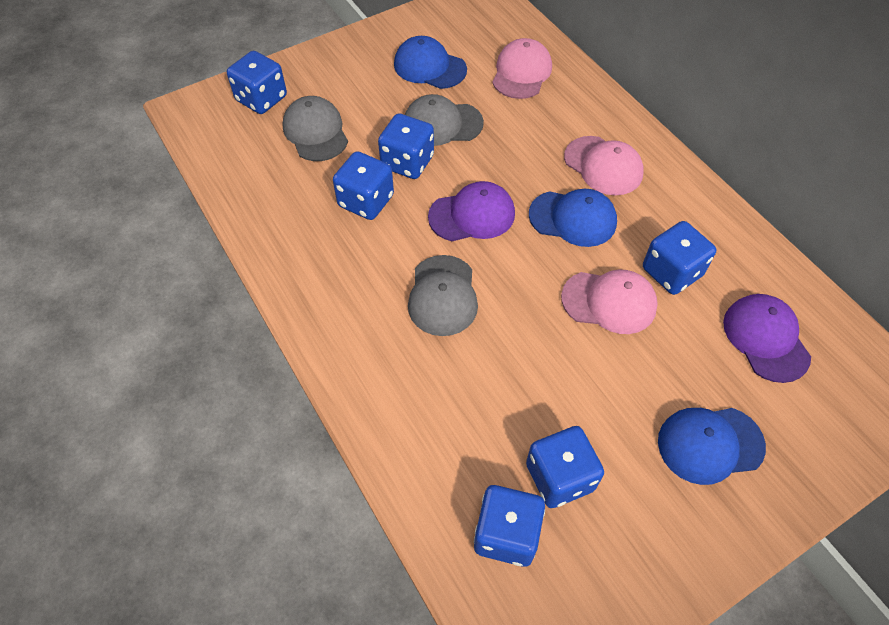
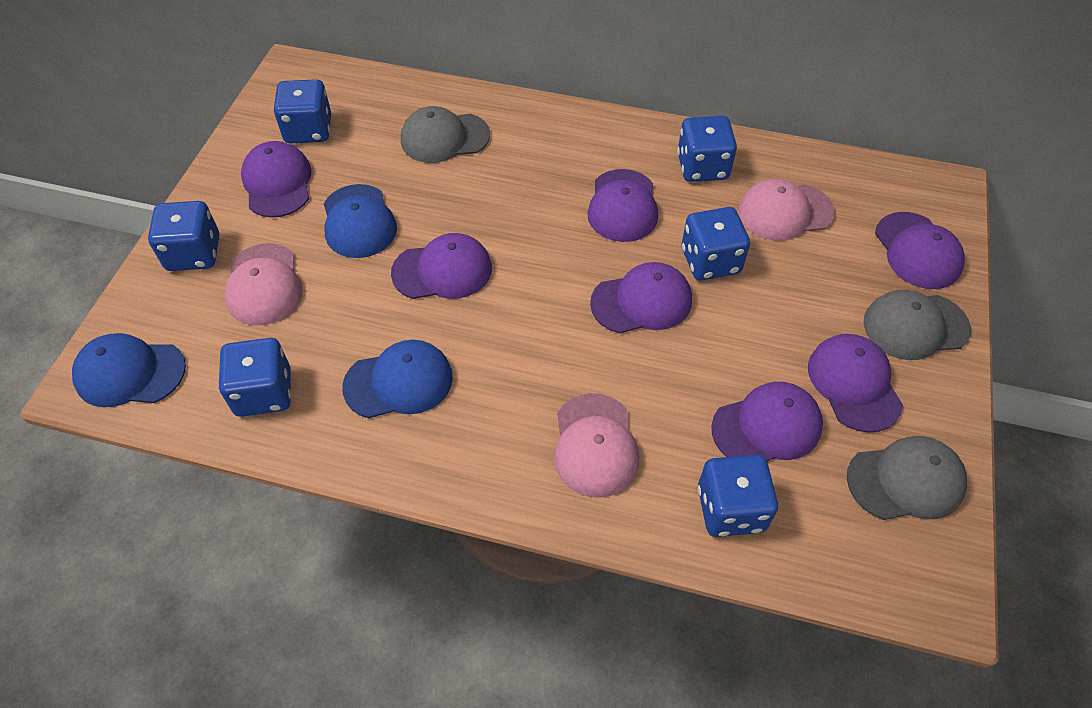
purple cap: 2 -> 7

